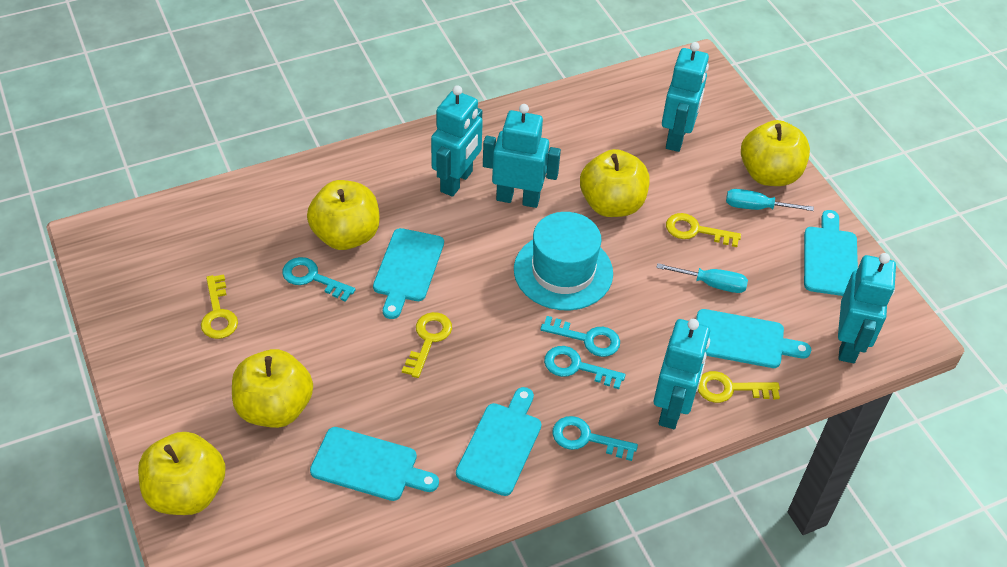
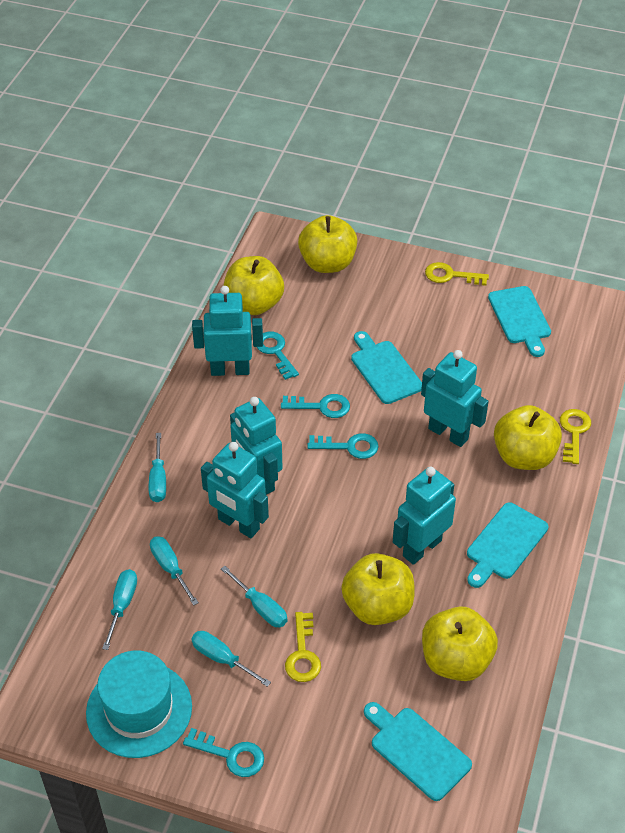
turquoise cutting board: 5 -> 4
turquoise screwdriver: 2 -> 5
yellow key: 4 -> 3

